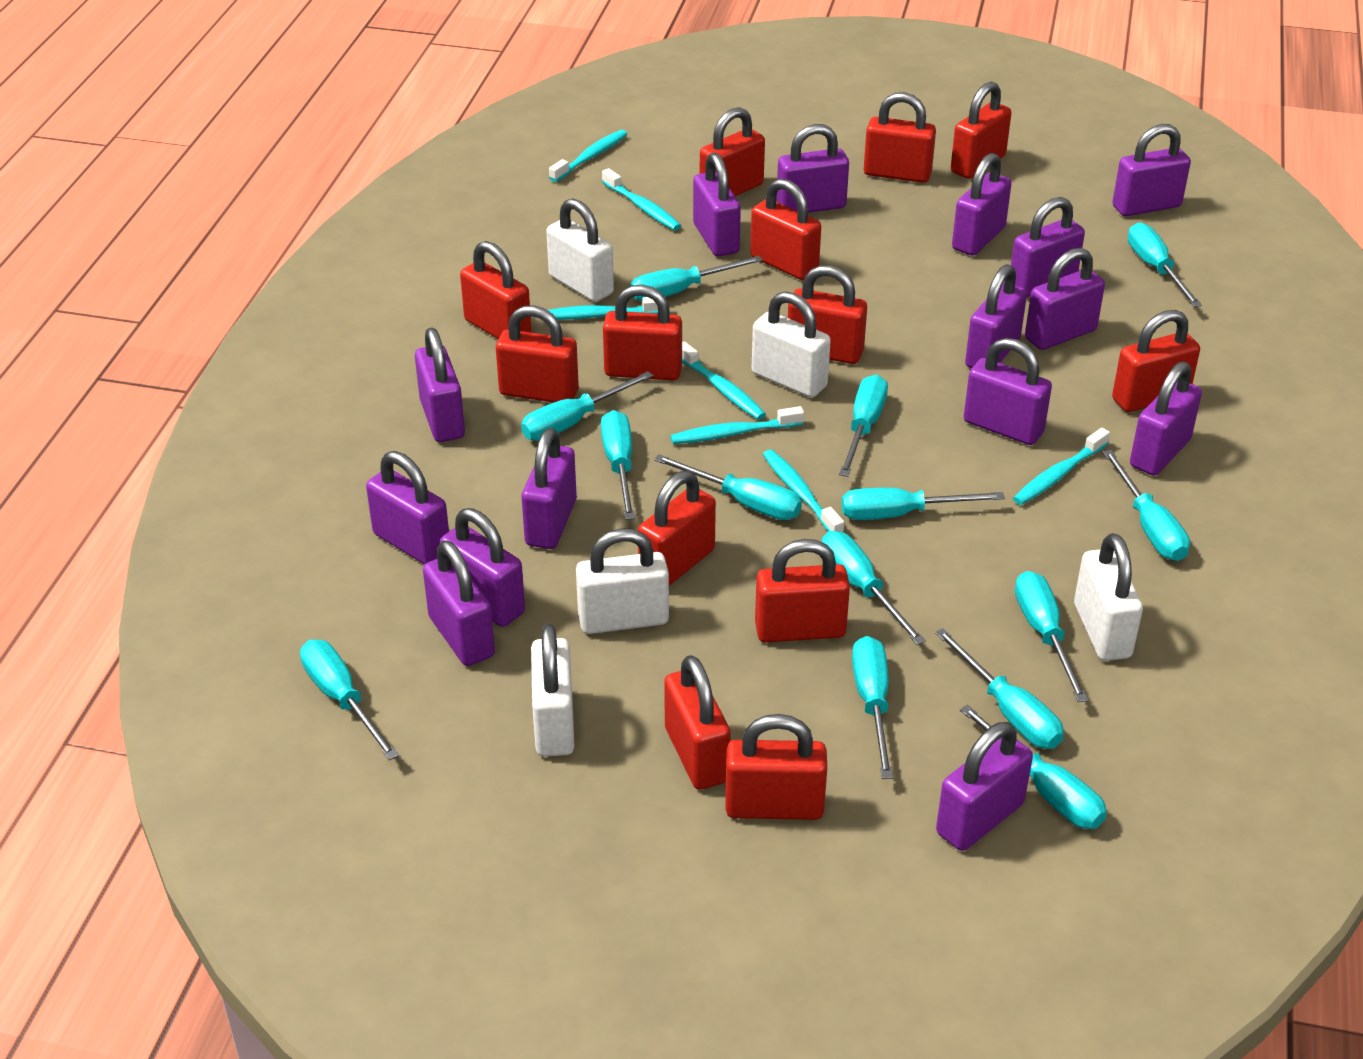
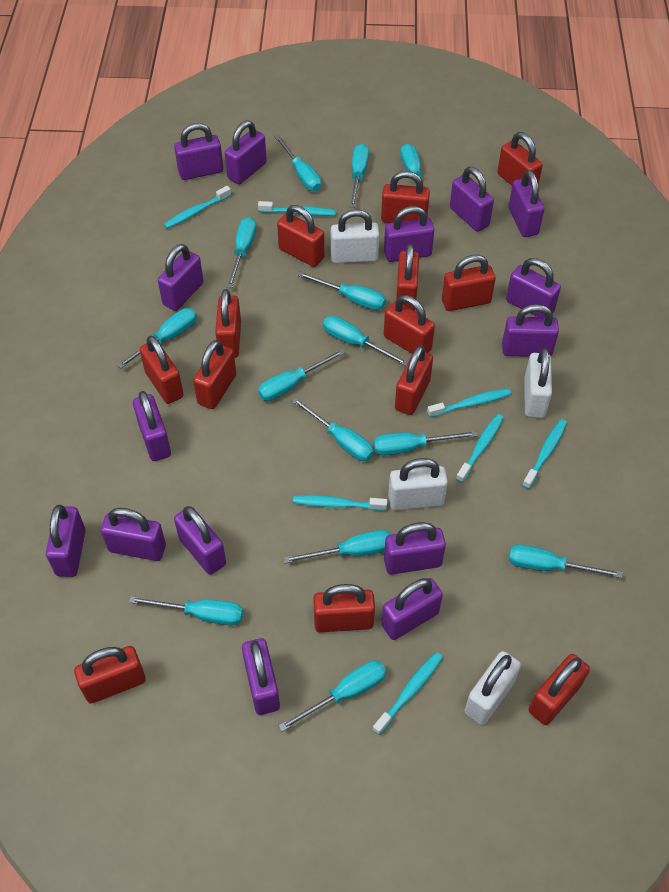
white padlock: 5 -> 4

